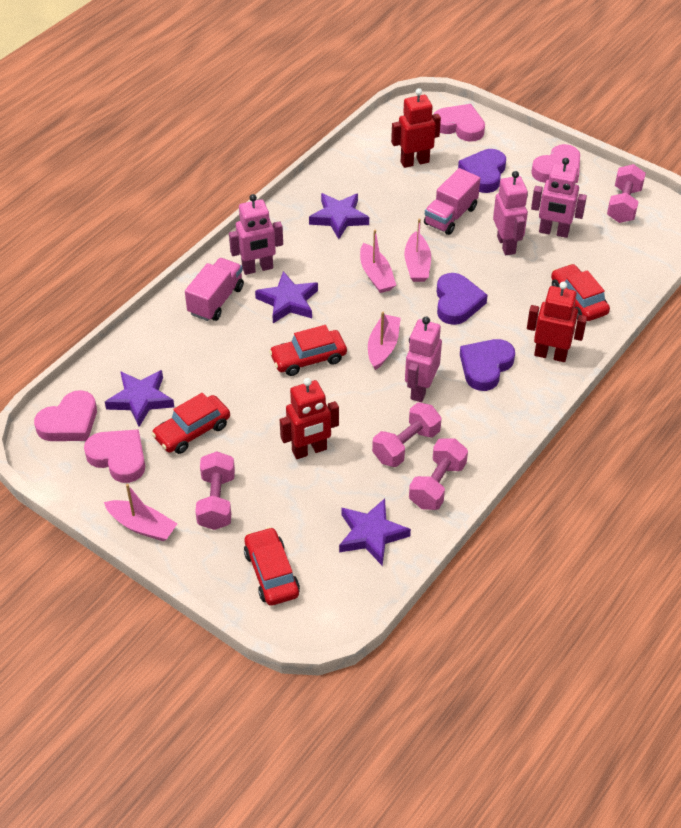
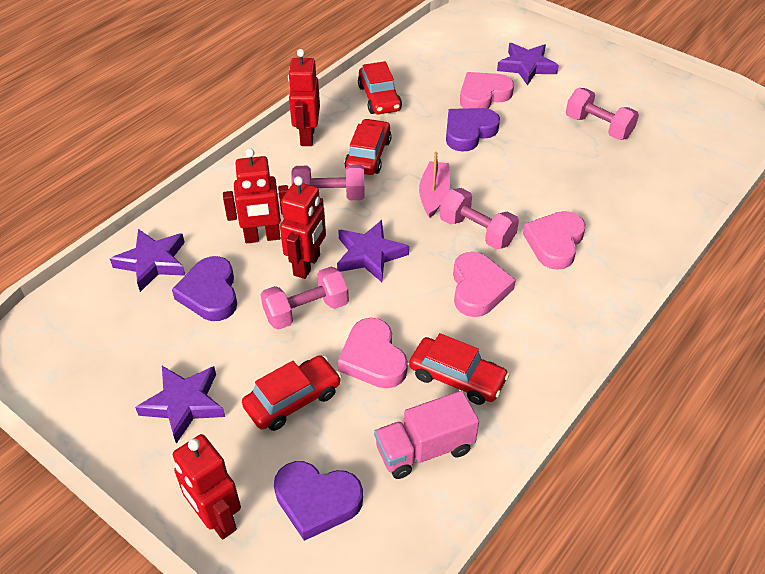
pink boat: 4 -> 1
pink robot: 4 -> 0
pink truck: 2 -> 1
red robot: 3 -> 4

